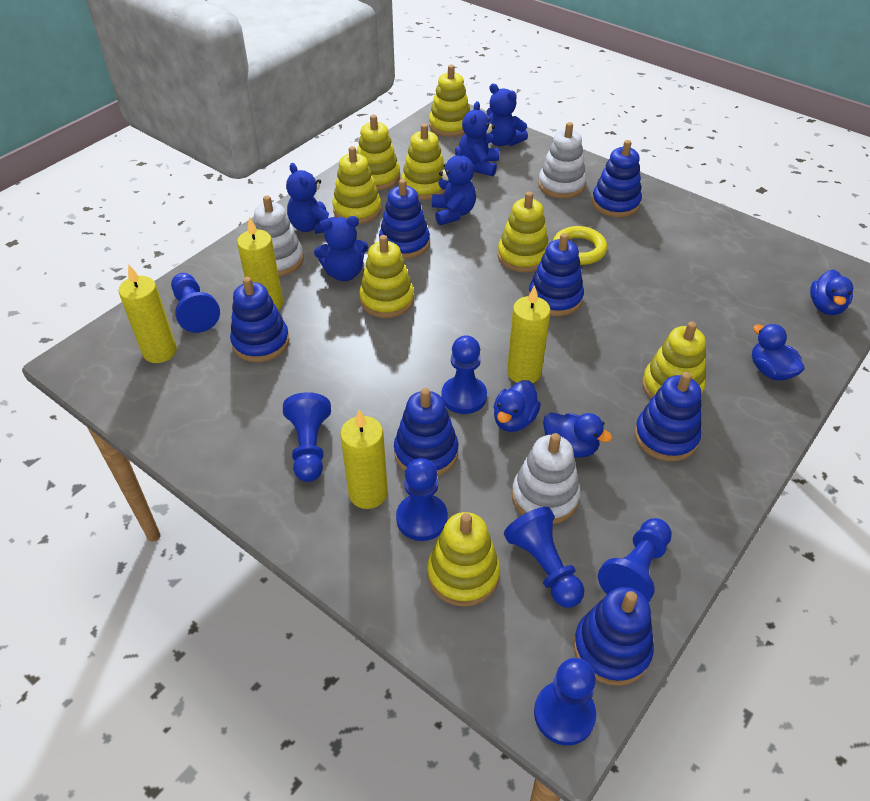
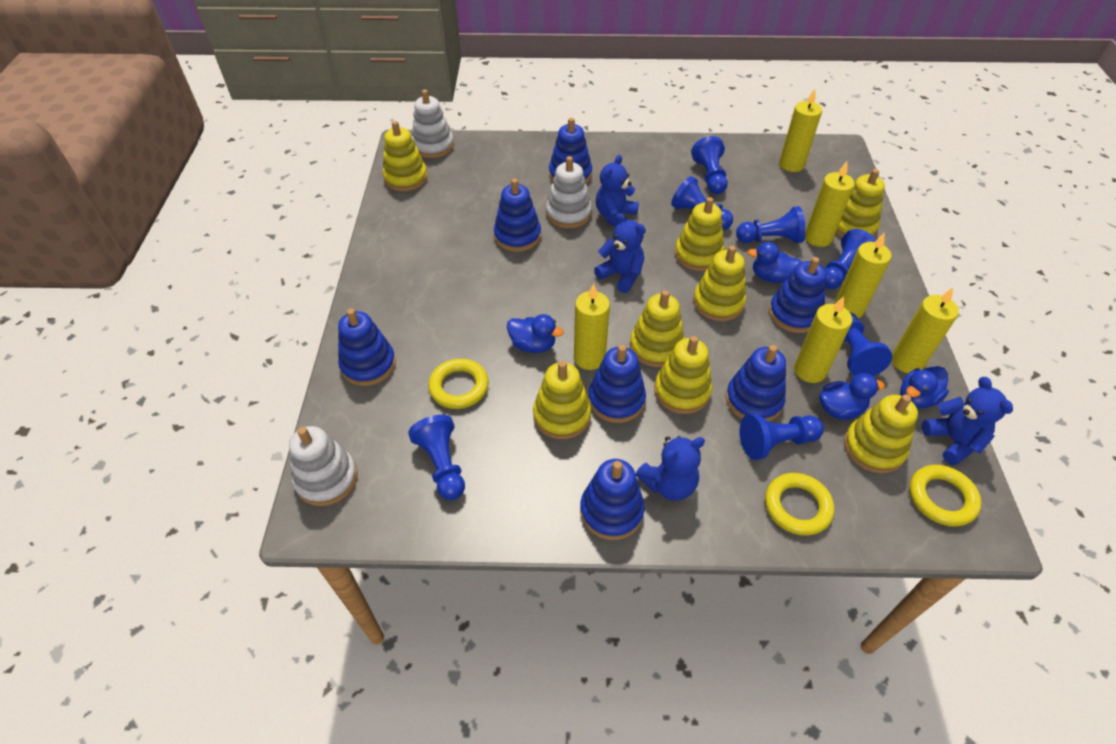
blue teddy bear: 5 -> 4
yellow candle: 4 -> 6
yellow ring: 1 -> 3

